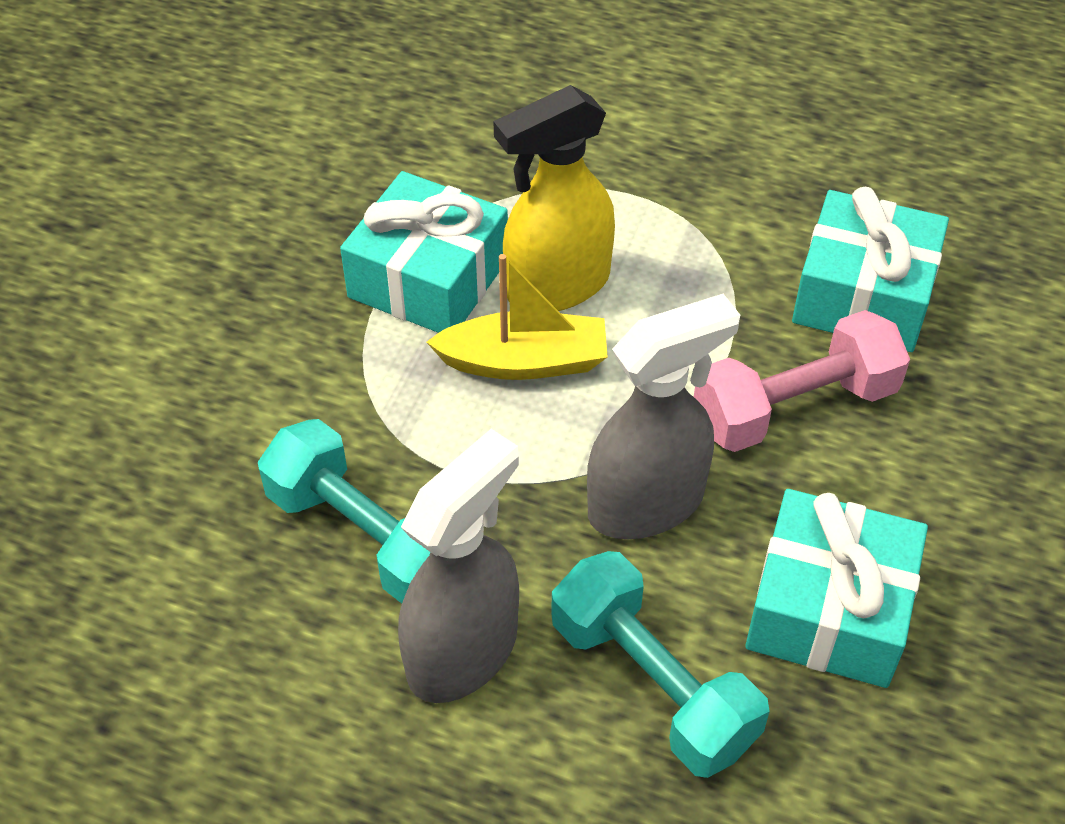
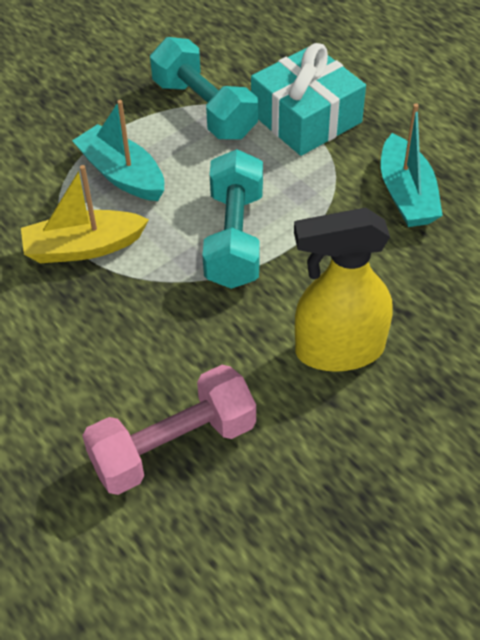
grey spray bottle: 2 -> 0
turquoise boat: 0 -> 2
turquoise gift: 3 -> 1

